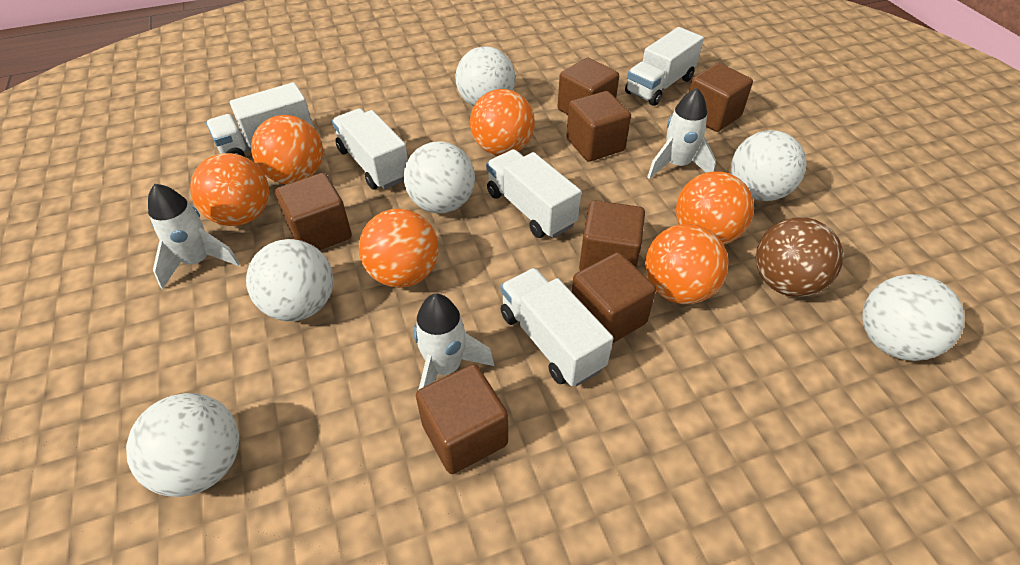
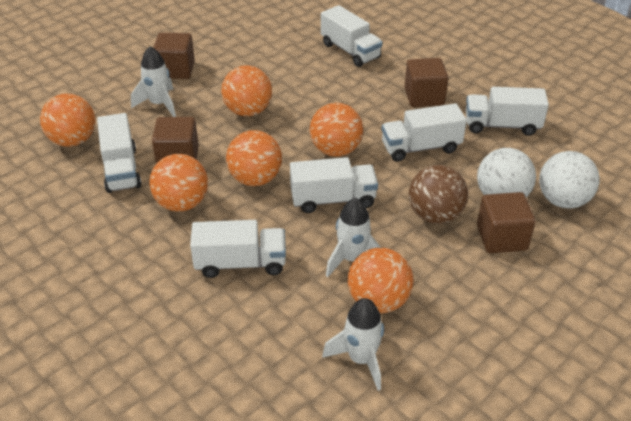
brown cube: 7 -> 4
white ball: 6 -> 2
white truck: 5 -> 6

